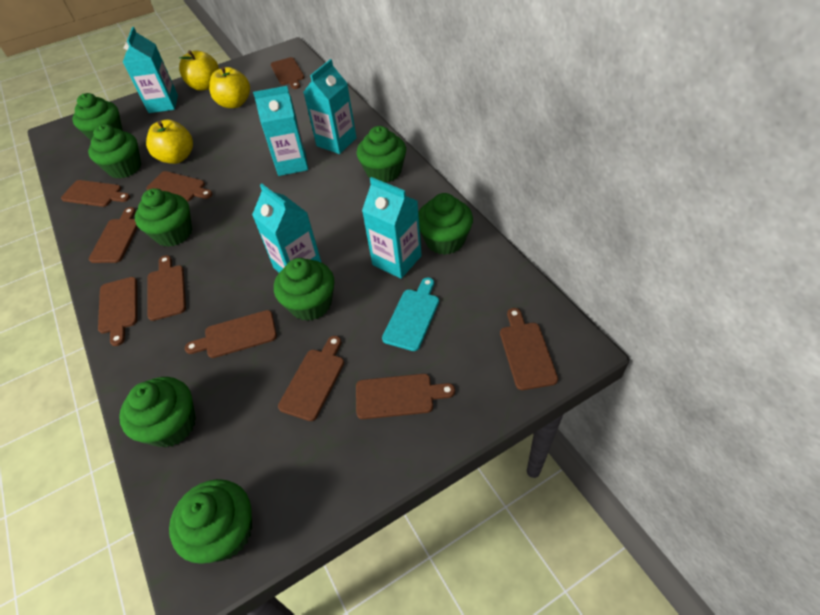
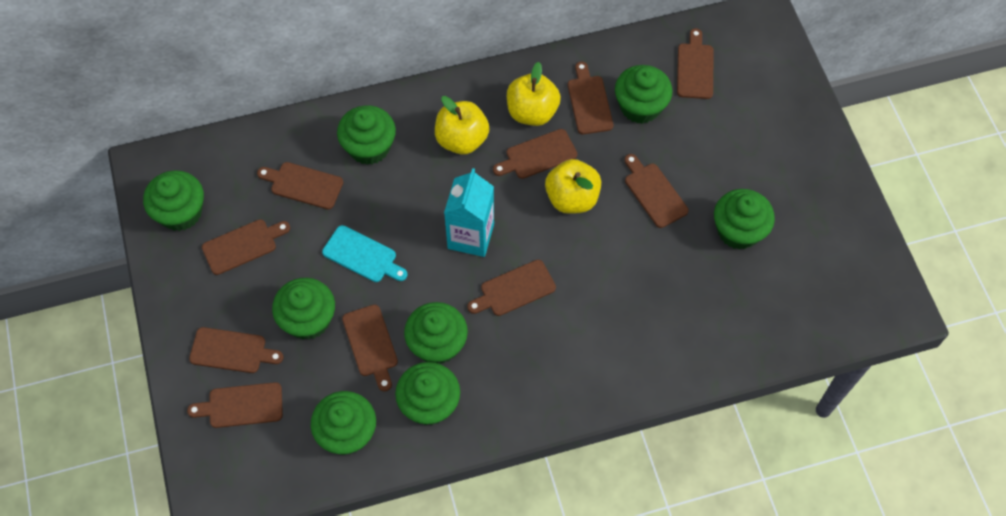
turquoise carton: 5 -> 1

